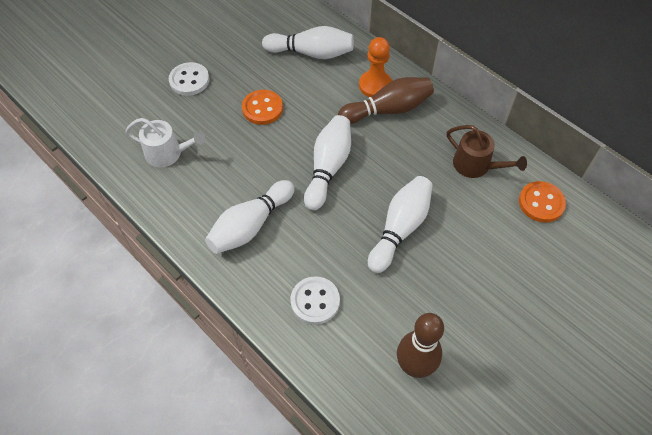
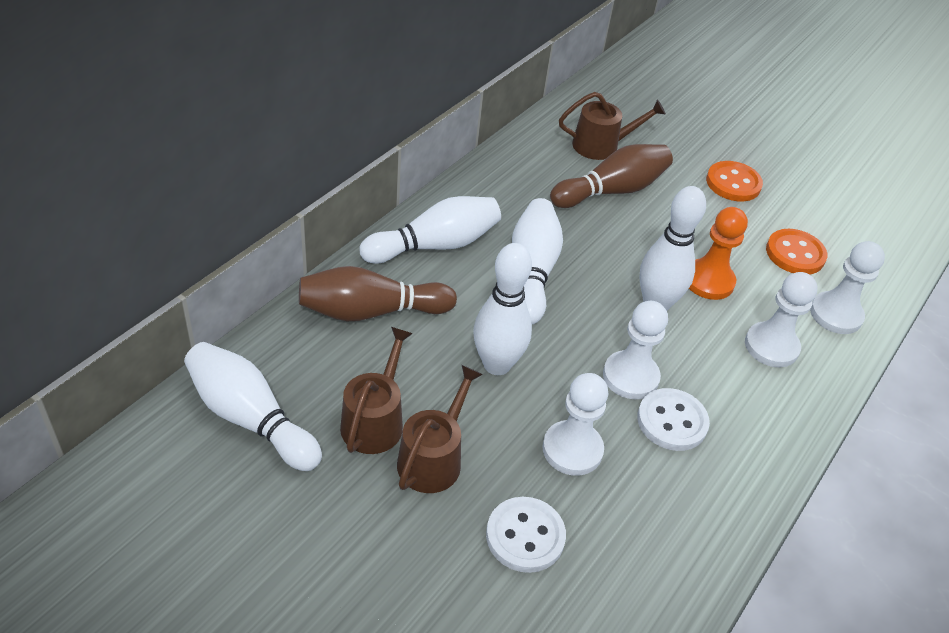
brown watering can: 1 -> 3
white bowling pin: 4 -> 5
white pawn: 0 -> 4
white watering can: 1 -> 0

